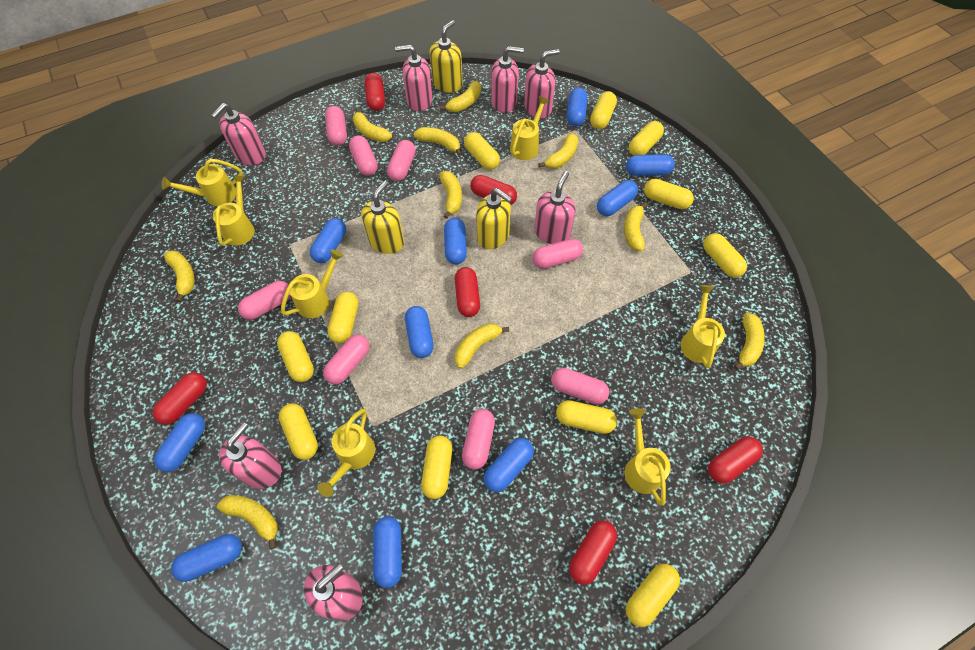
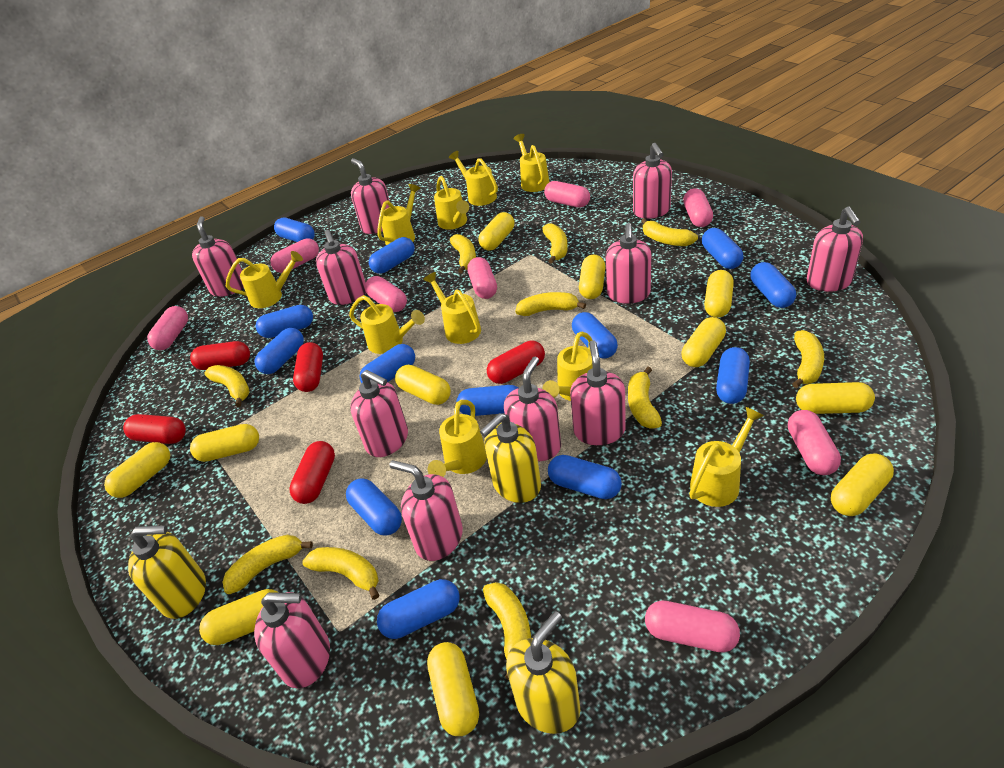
blue capsule: 10 -> 13
pink soap dispenser: 7 -> 11
red capsule: 6 -> 5
yellow watering can: 7 -> 10

